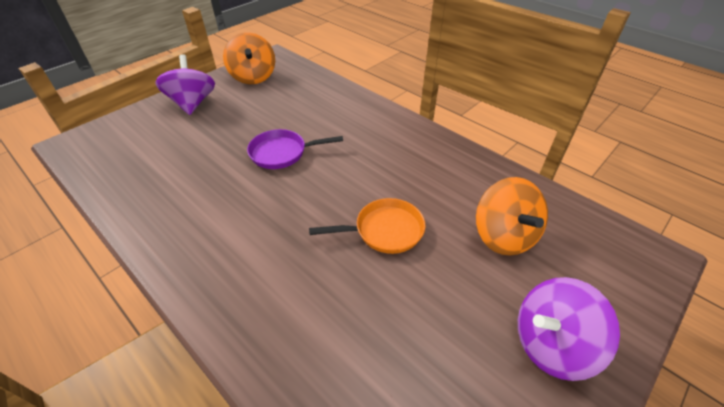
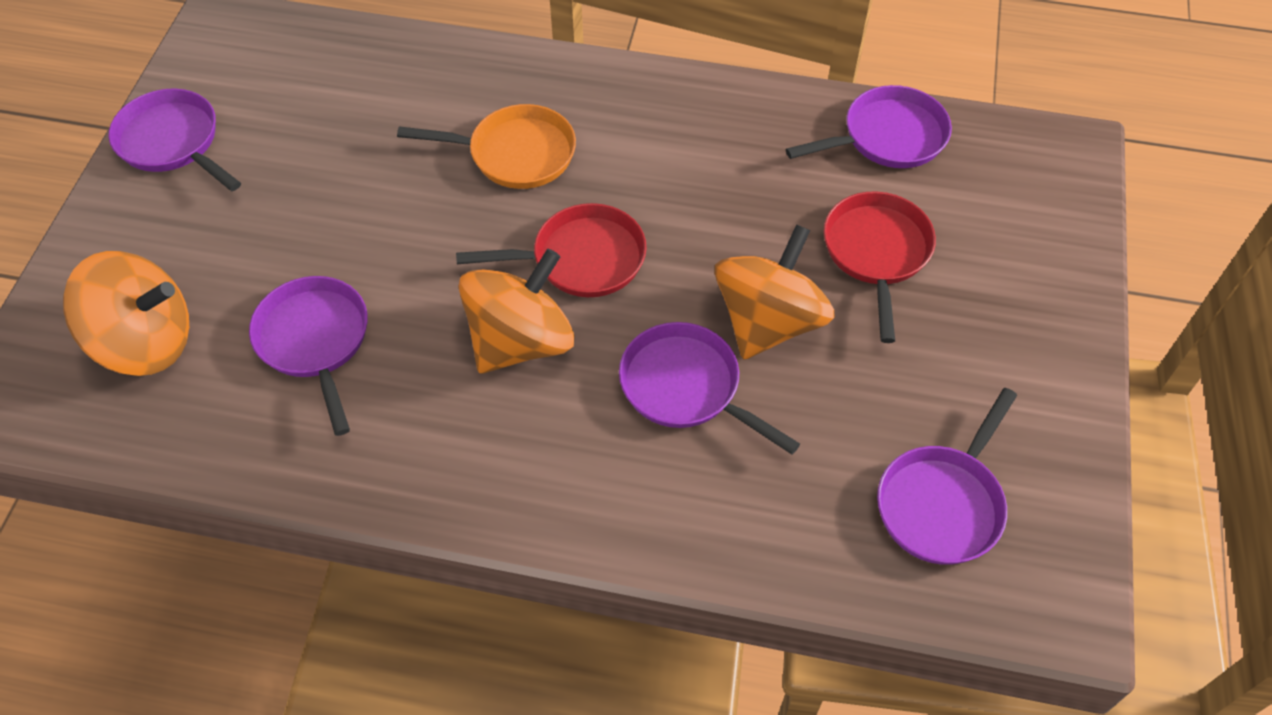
orange spinning top: 2 -> 3
purple pan: 1 -> 5
purple spinning top: 2 -> 0
red pan: 0 -> 2

